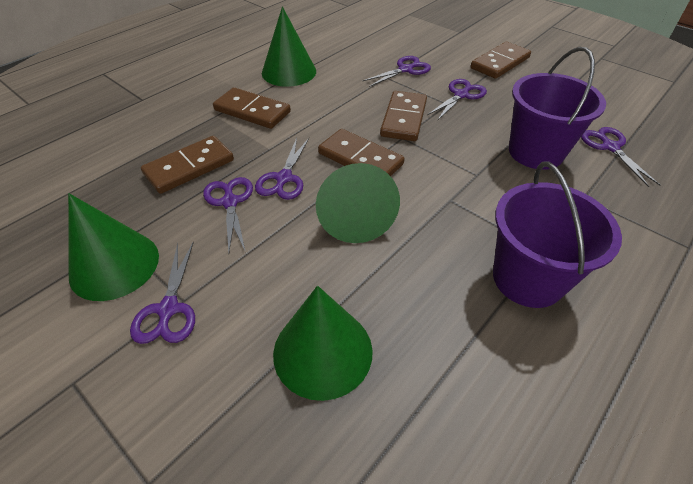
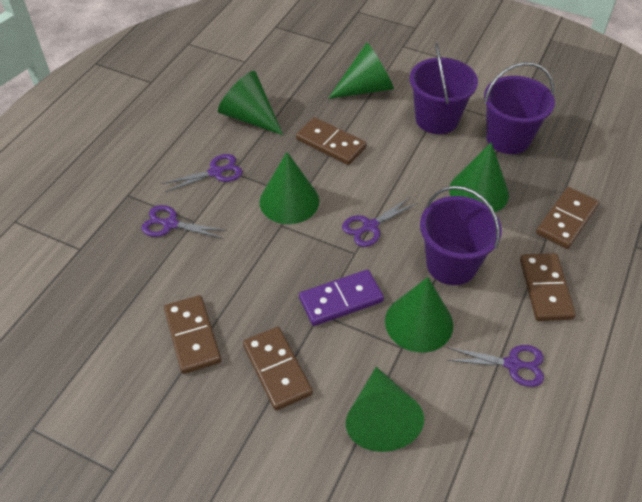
green cone: 4 -> 6
purple bucket: 2 -> 3
purple domino: 0 -> 1
purple scissors: 6 -> 4

